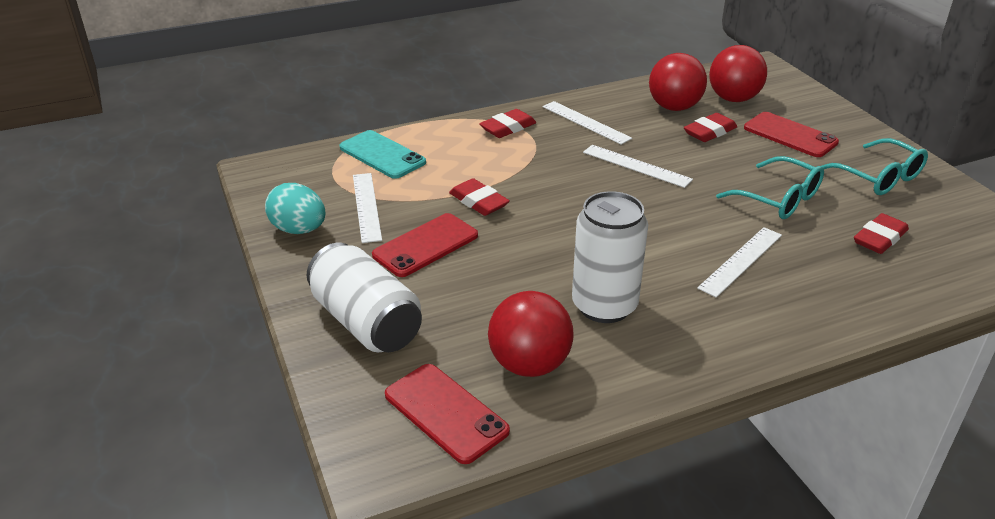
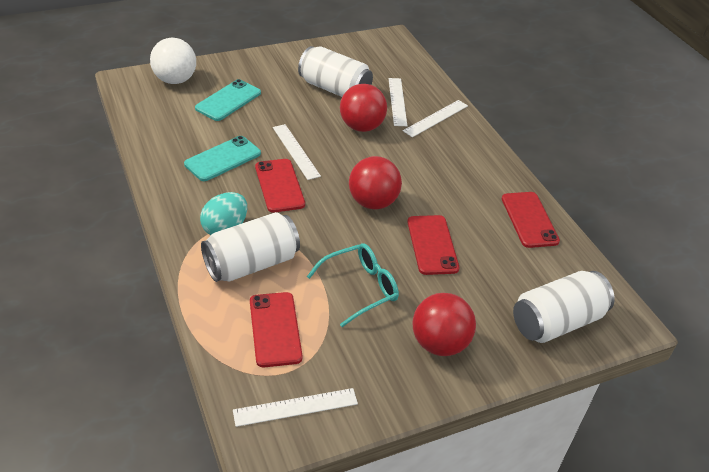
red eraser: 4 -> 0
red phone: 3 -> 4
turquoise glasses: 2 -> 1
turquoise phone: 1 -> 2
white ball: 0 -> 1
white can: 2 -> 3

